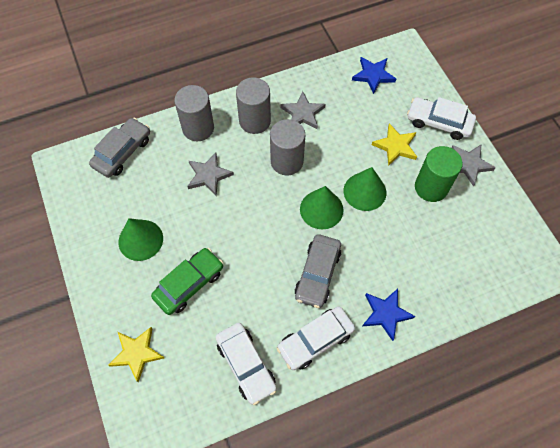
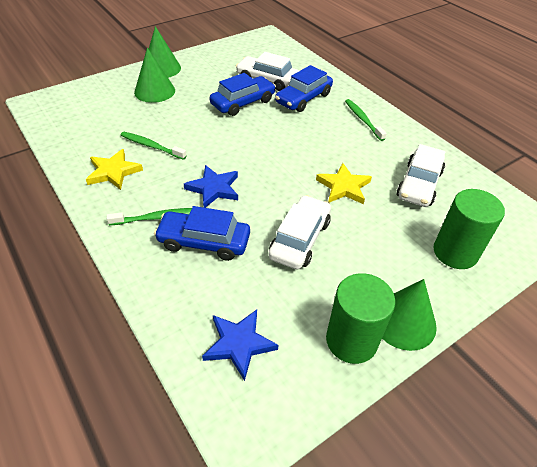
blue car: 0 -> 3
green car: 1 -> 0
green cylinder: 1 -> 2
green toothbrush: 0 -> 3
grey car: 2 -> 0
grey cylinder: 3 -> 0
grey star: 3 -> 0

